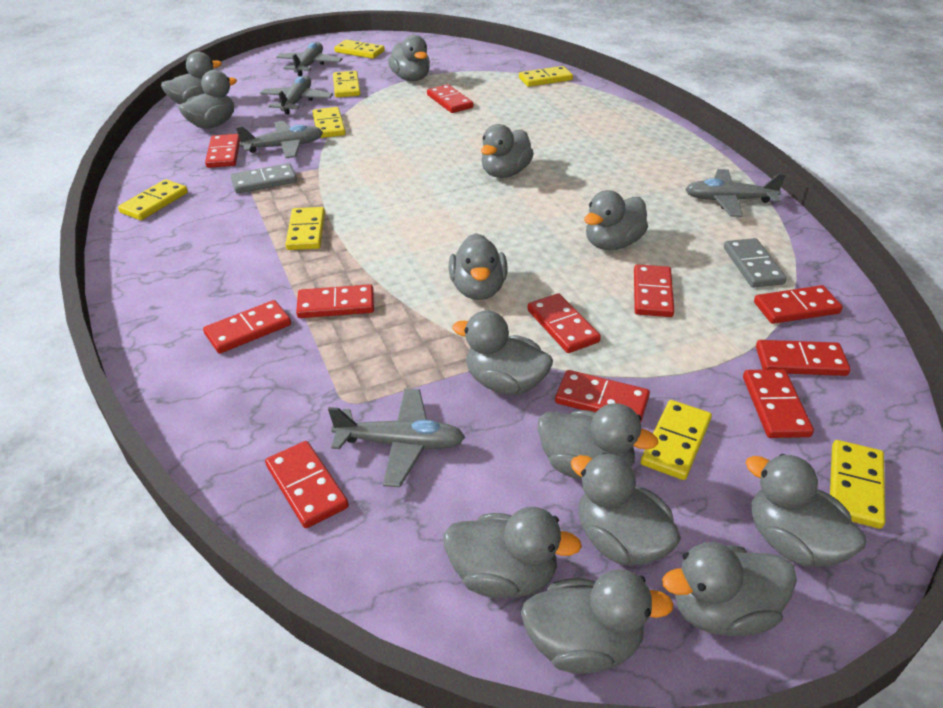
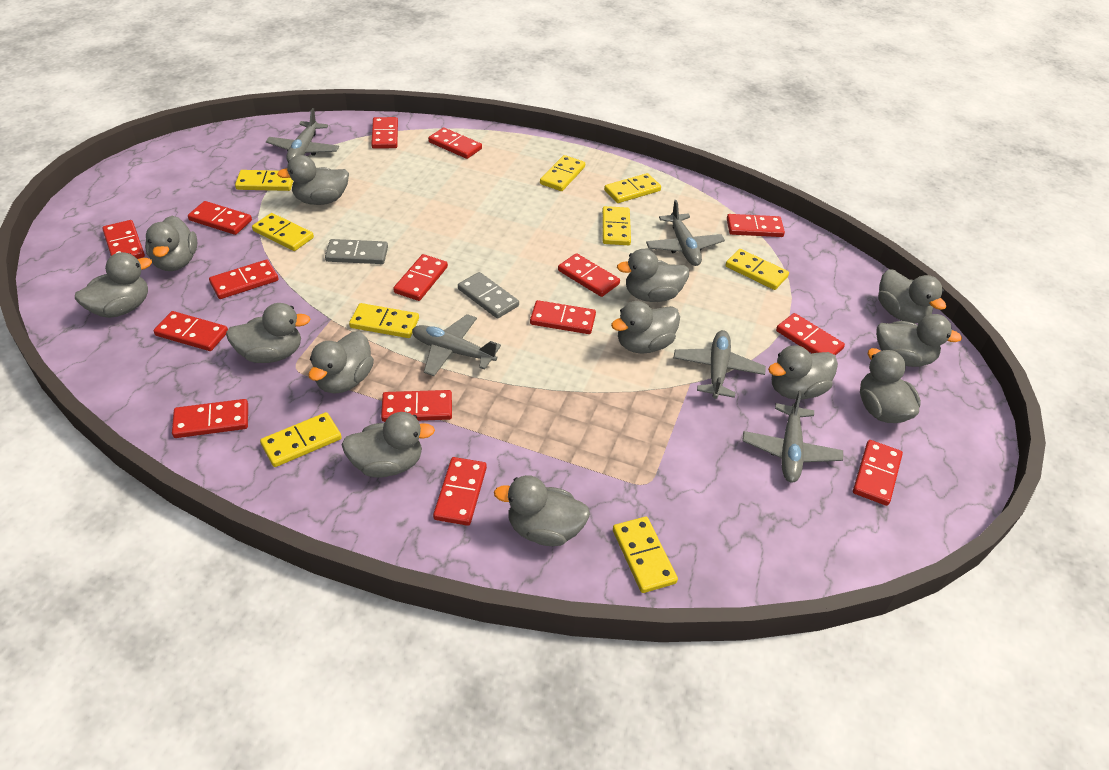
red domino: 11 -> 15
yellow domino: 8 -> 9

